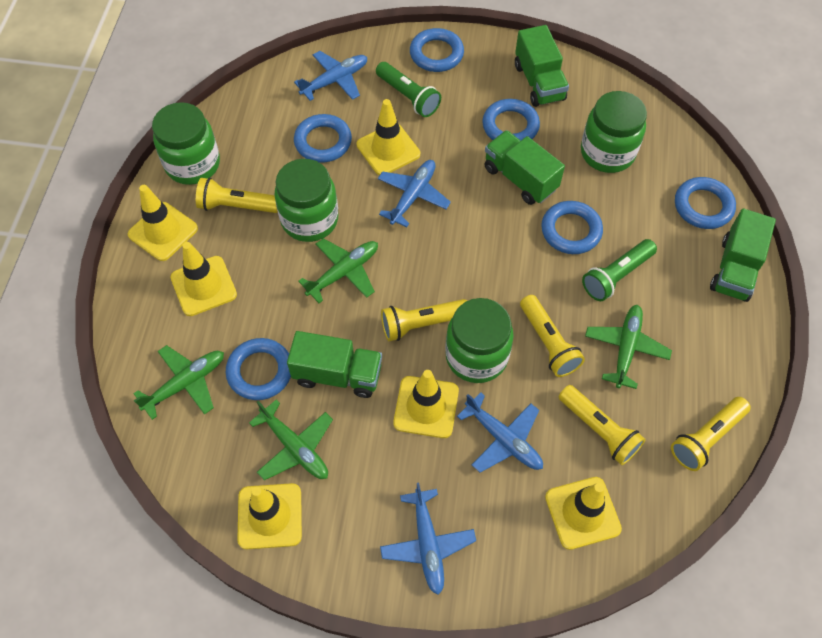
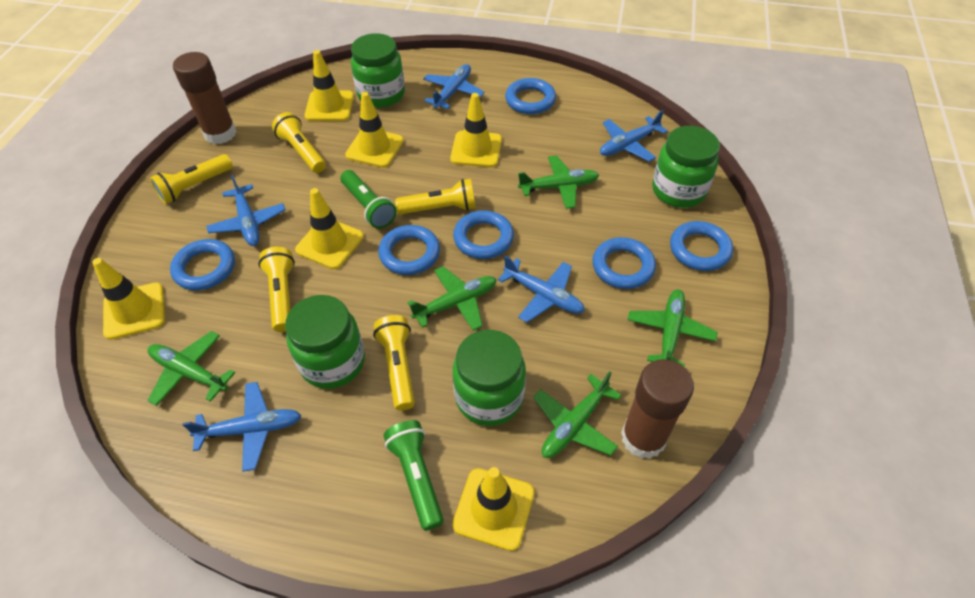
blue plane: 4 -> 5
brown glue stick: 0 -> 2
green plane: 4 -> 5
green truck: 4 -> 0

